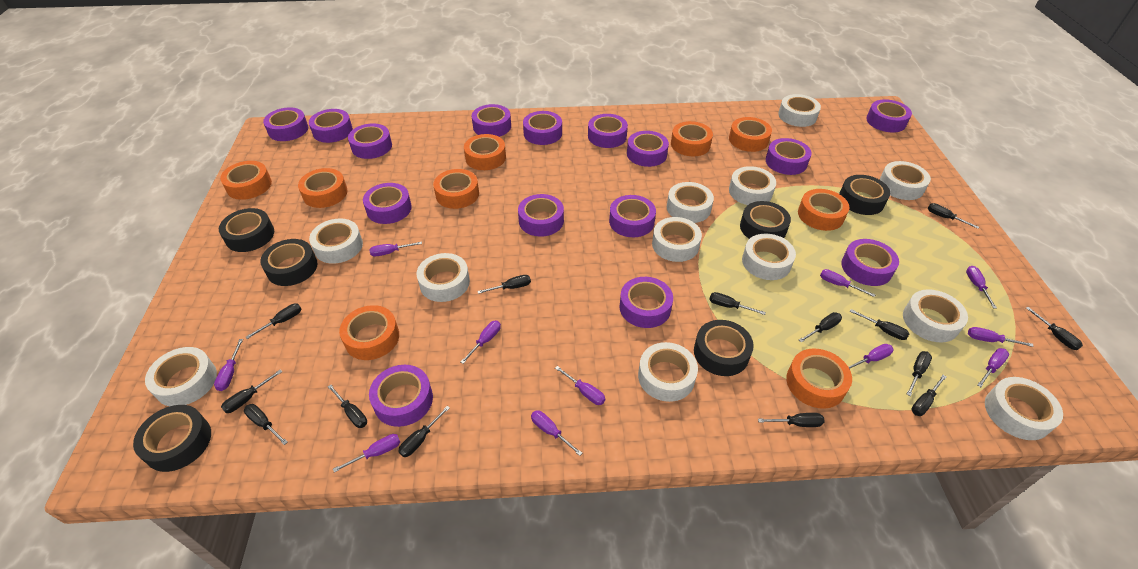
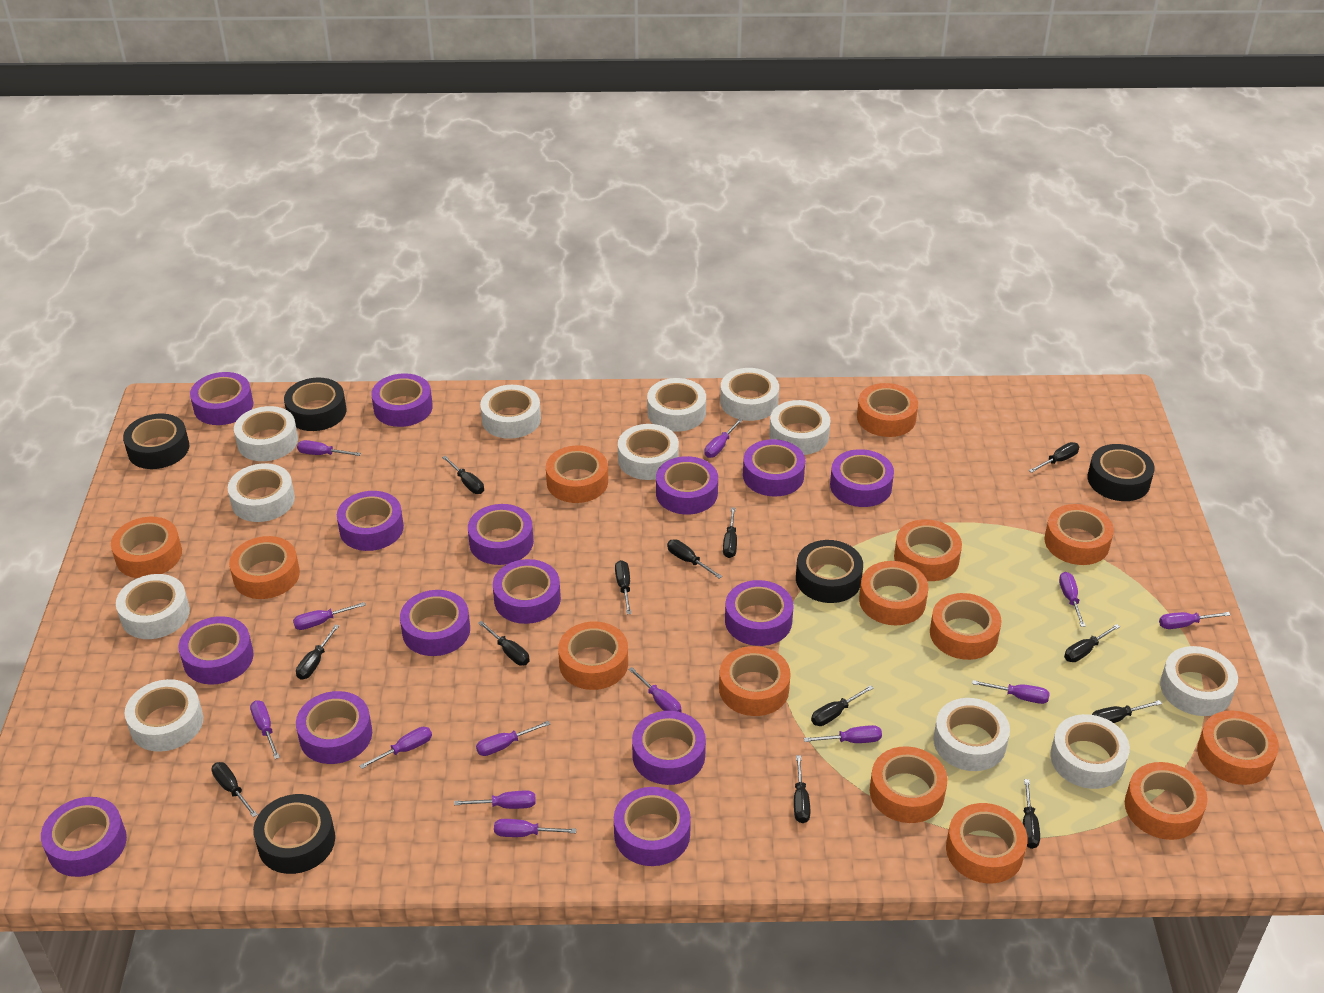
black screwdriver: 14 -> 13
black tape: 6 -> 5
orange tape: 9 -> 14
purple screwdriver: 11 -> 13

